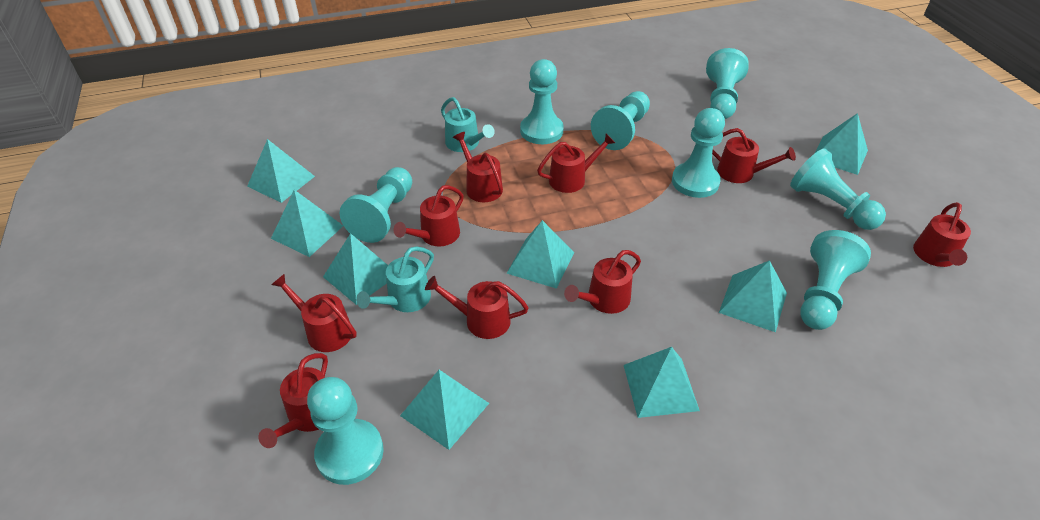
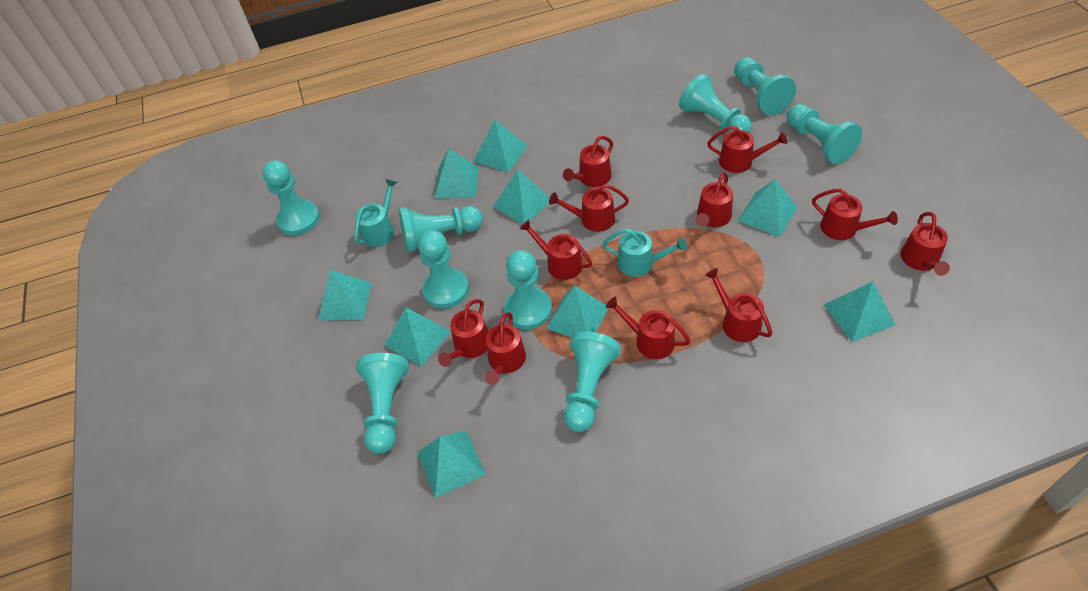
red watering can: 9 -> 11
turquoise pawn: 8 -> 9
turquoise pyramid: 8 -> 9

